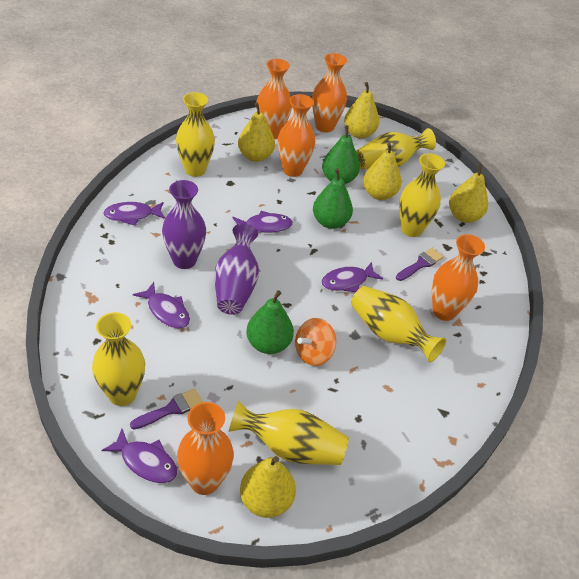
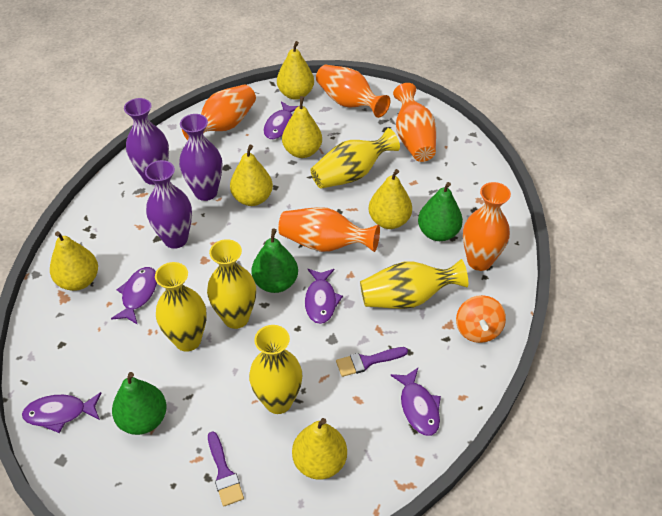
purple vase: 2 -> 3
yellow pear: 5 -> 6
yellow vase: 6 -> 5

